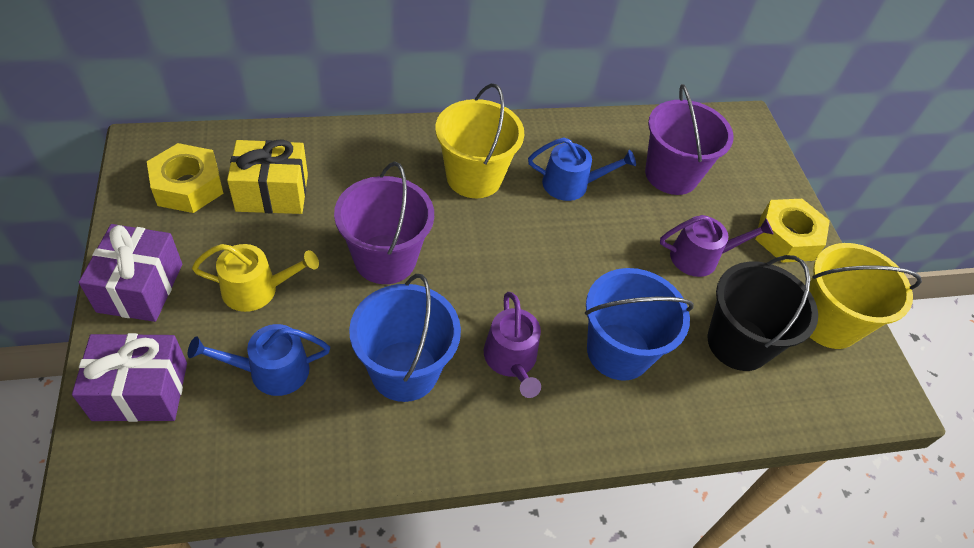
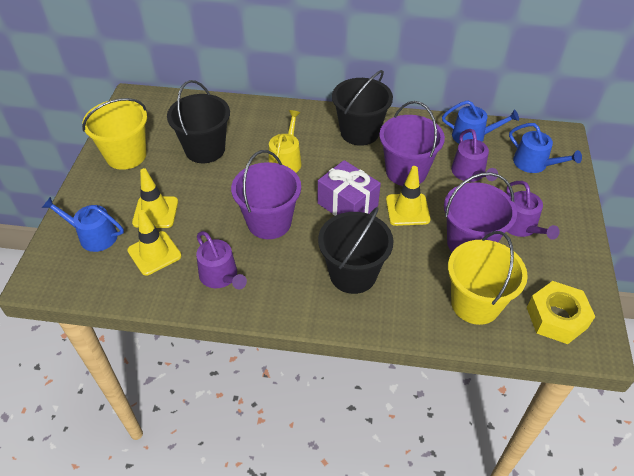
black bucket: 1 -> 3
blue bucket: 2 -> 0
blue watering can: 2 -> 3
purple bucket: 2 -> 3
purple gift: 2 -> 1
purple watering can: 2 -> 3
yellow gift: 1 -> 0
yellow nut: 2 -> 1
yellow traffic cone: 0 -> 3

